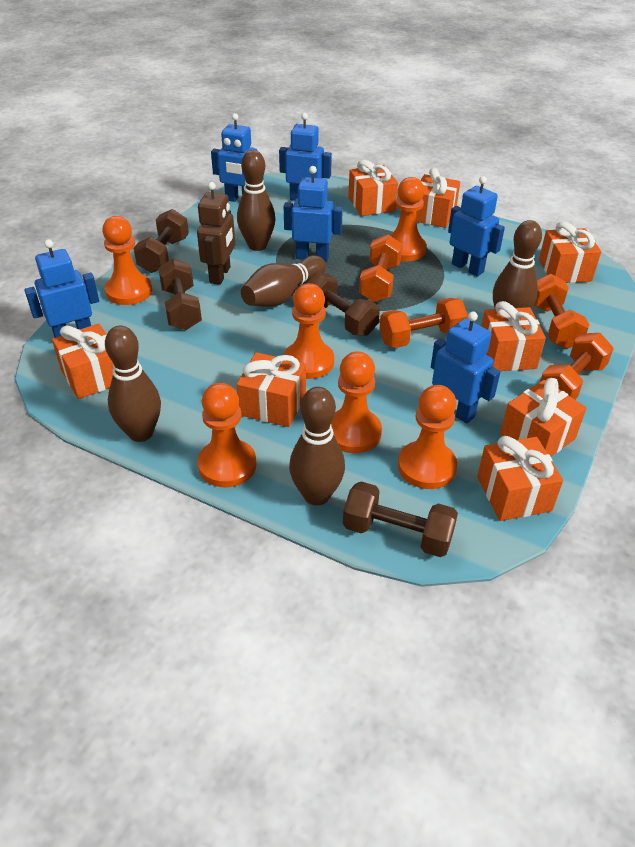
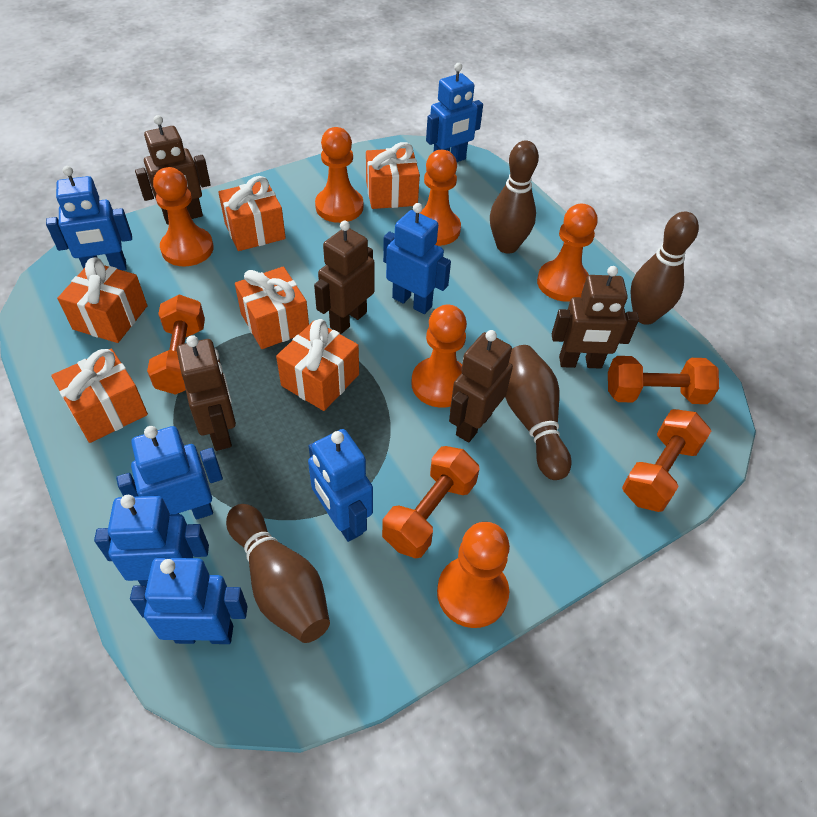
blue robot: 6 -> 7
brown bowling pin: 5 -> 4
brown dumbbell: 4 -> 0
brown robot: 1 -> 5
orange gift: 8 -> 6

